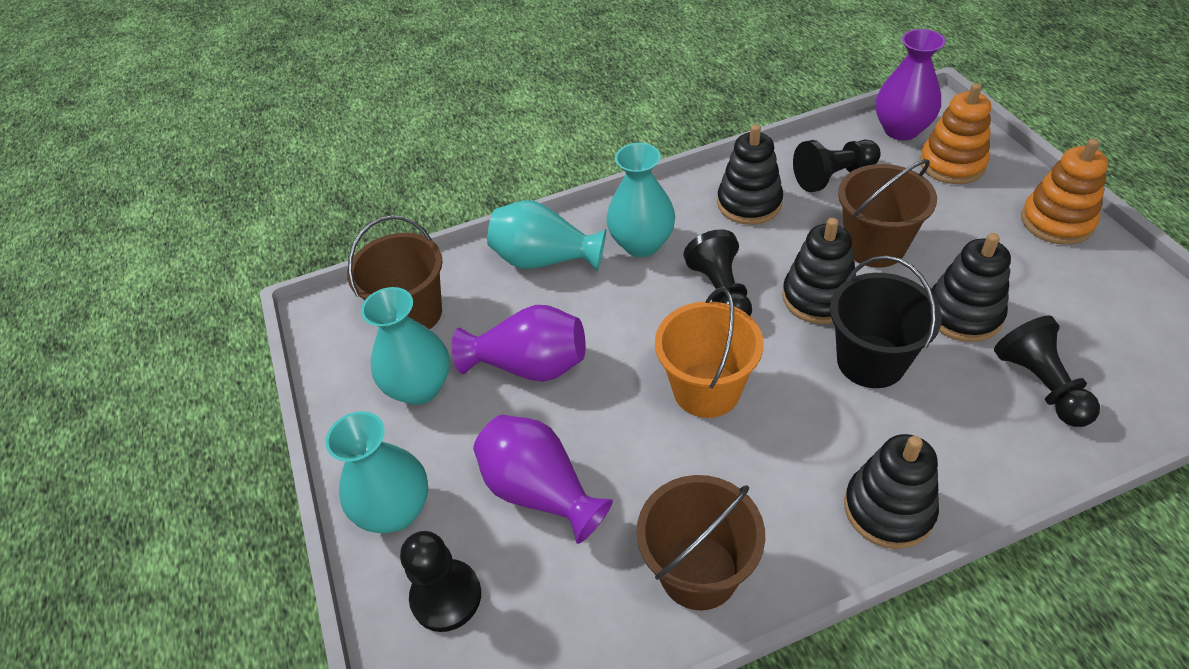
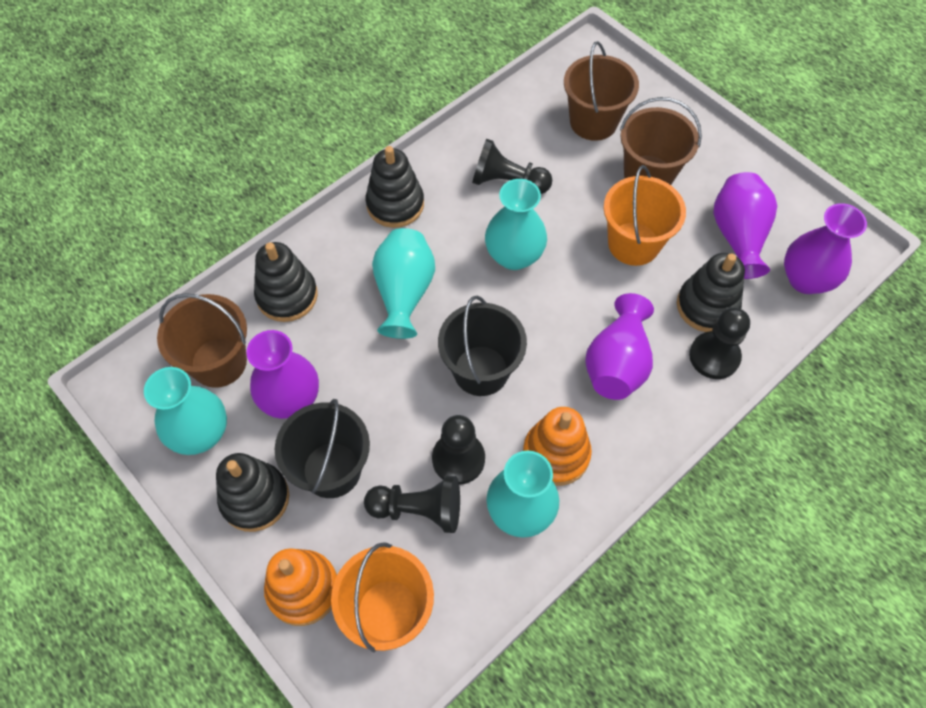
black bucket: 1 -> 2
orange bucket: 1 -> 2
purple vase: 3 -> 4

